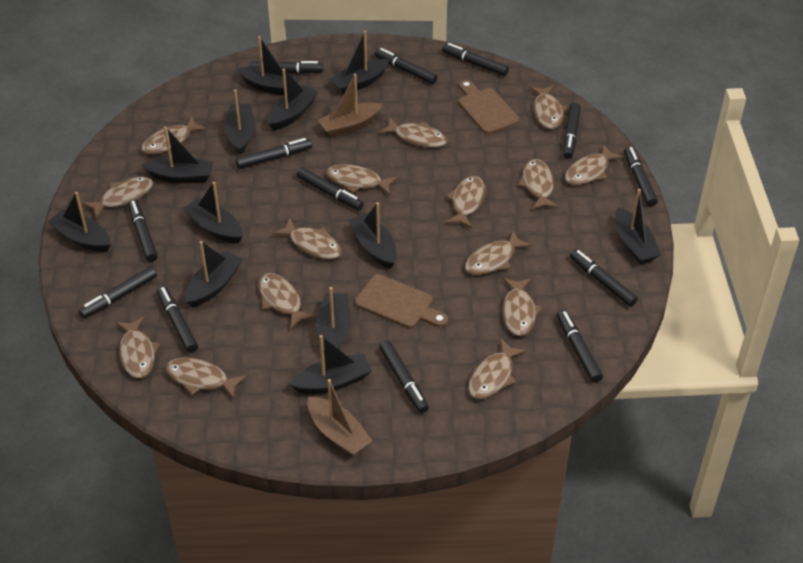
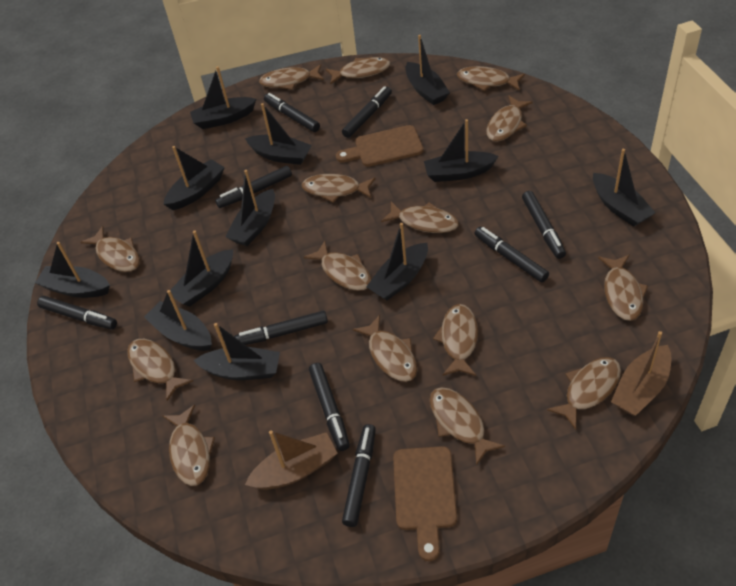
black marker: 13 -> 9

